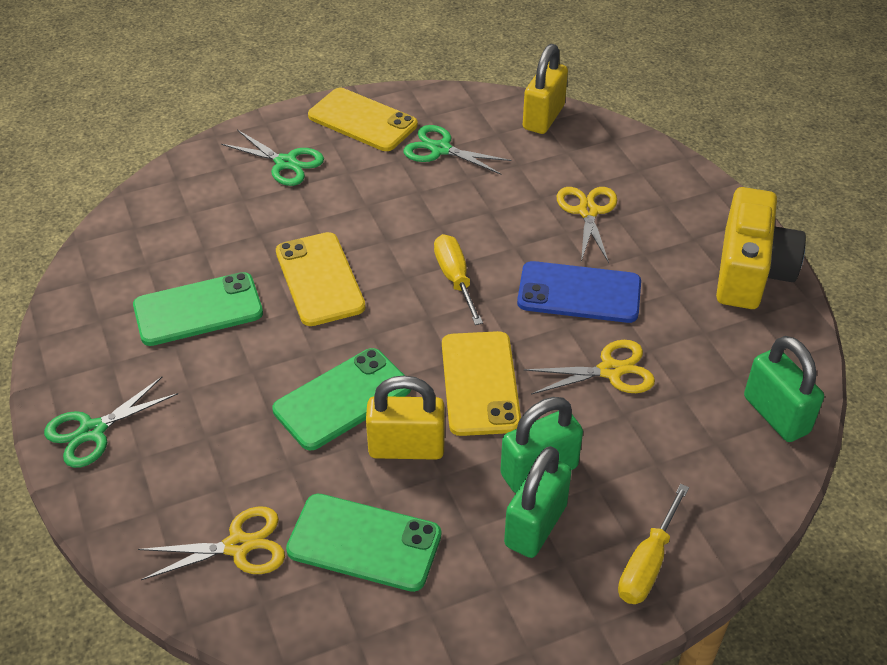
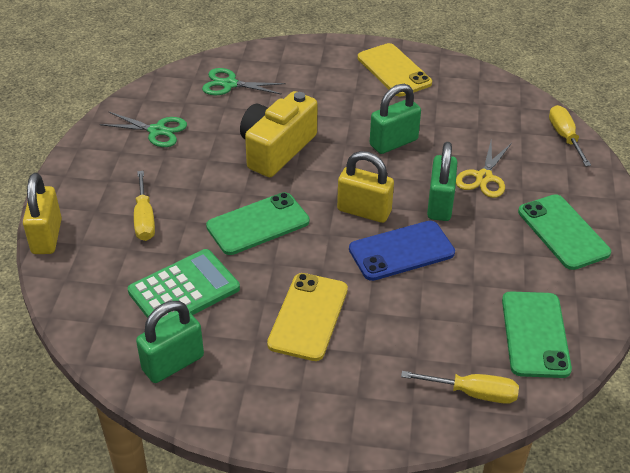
green calculator: 0 -> 1
green scissors: 3 -> 2
yellow phone: 3 -> 2
yellow scissors: 3 -> 1
yellow screwdriver: 2 -> 3

